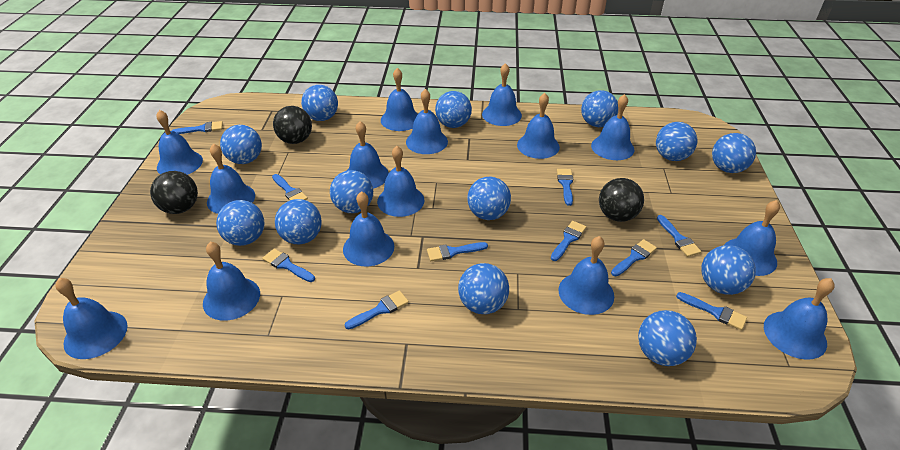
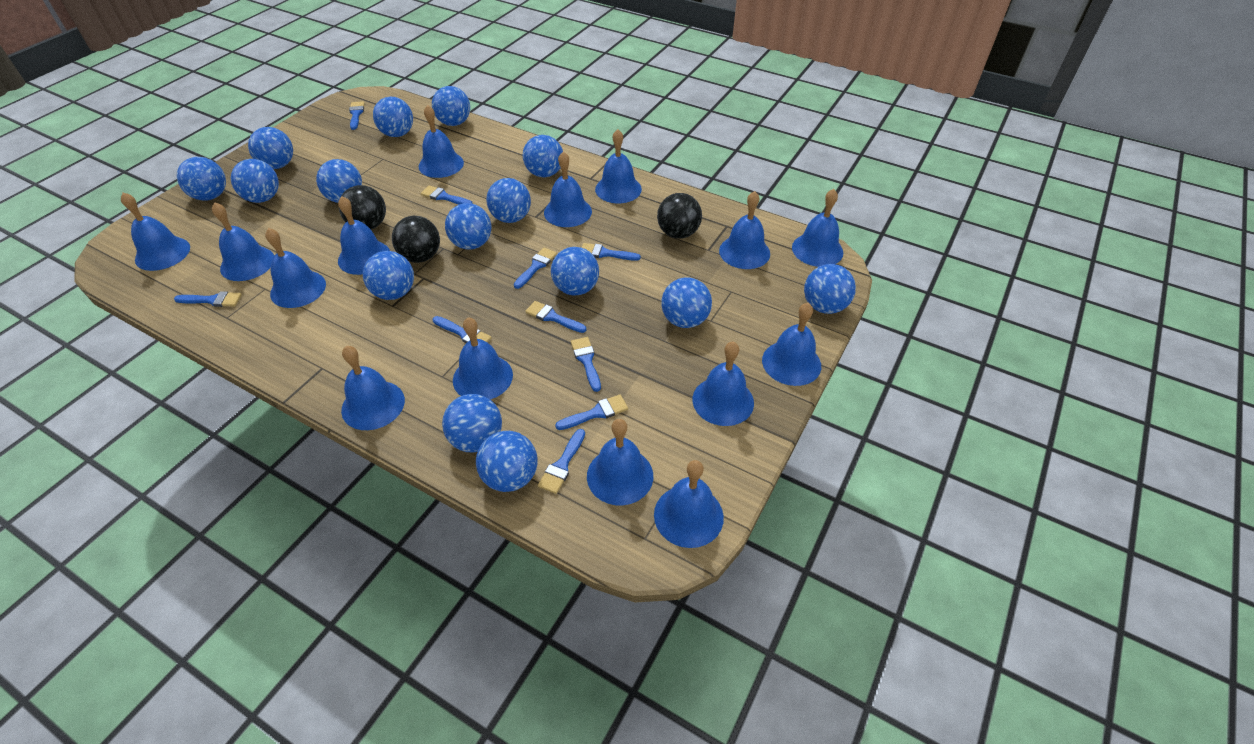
blue ball: 13 -> 15

